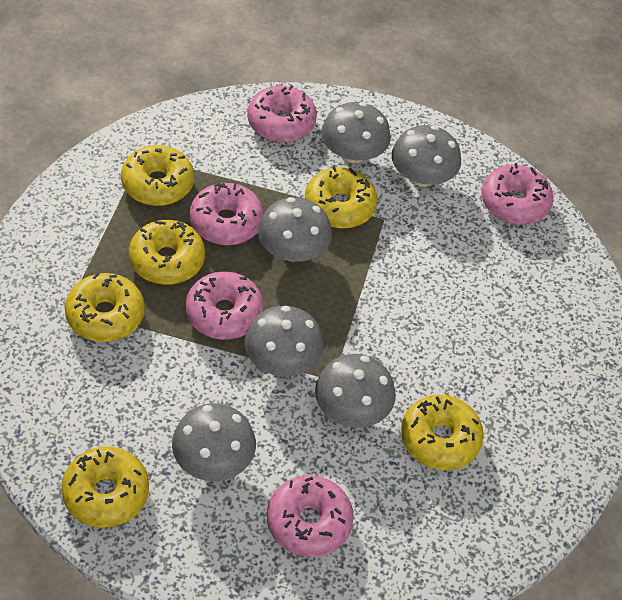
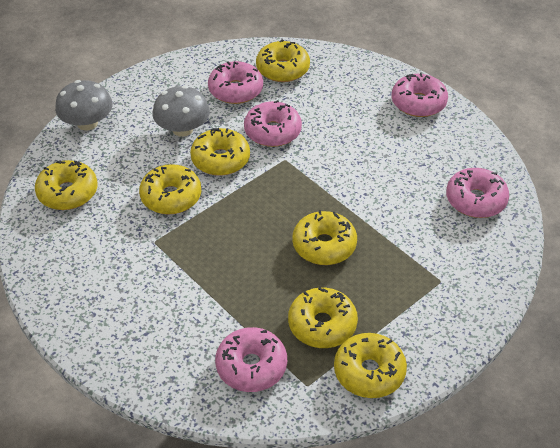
grey mushroom: 6 -> 2
yellow donut: 6 -> 7

